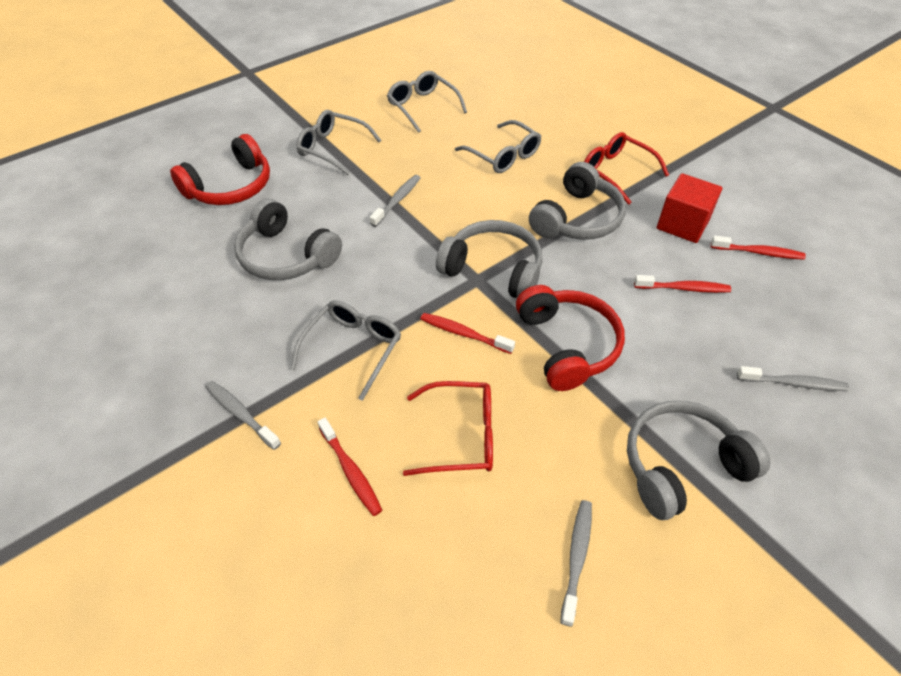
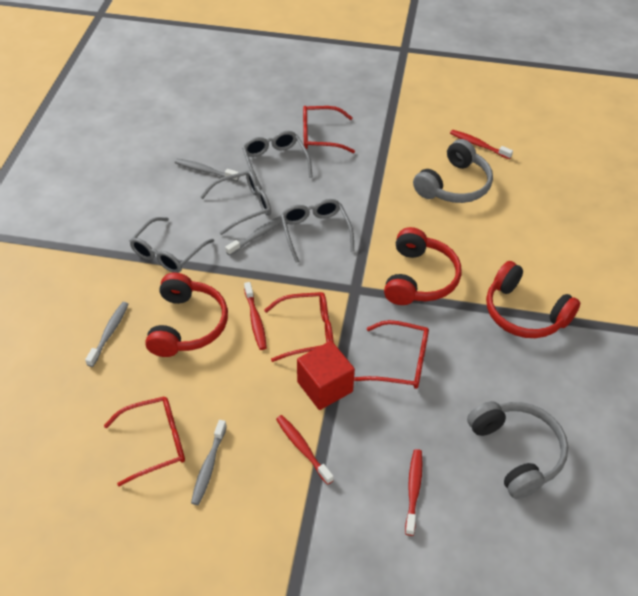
grey headphones: 4 -> 2
red glasses: 2 -> 4
red headphones: 2 -> 3

